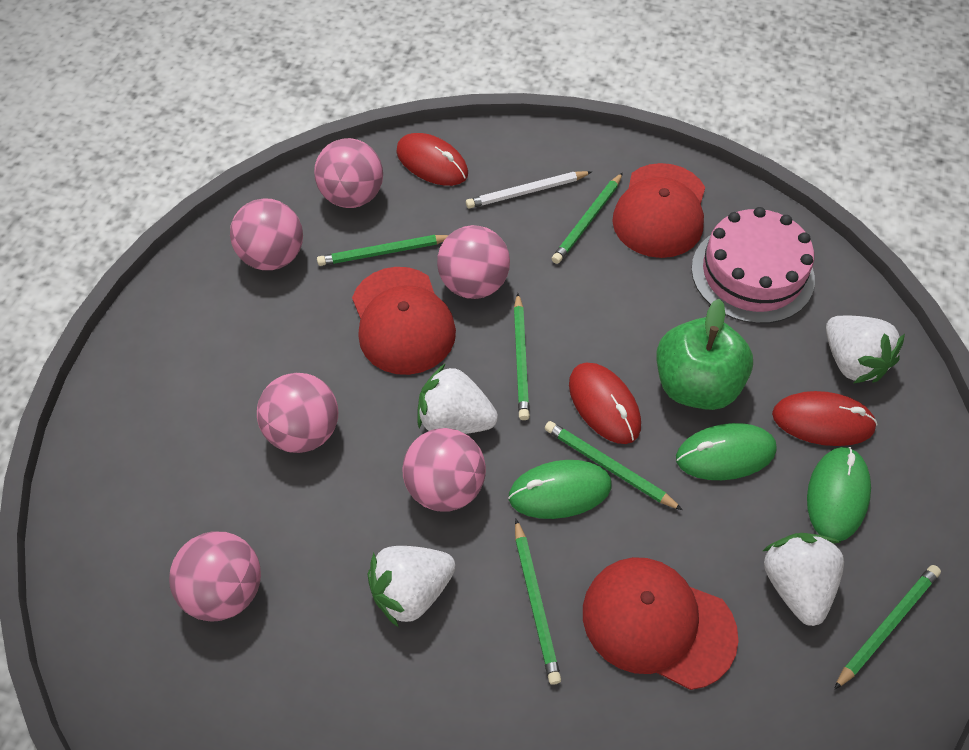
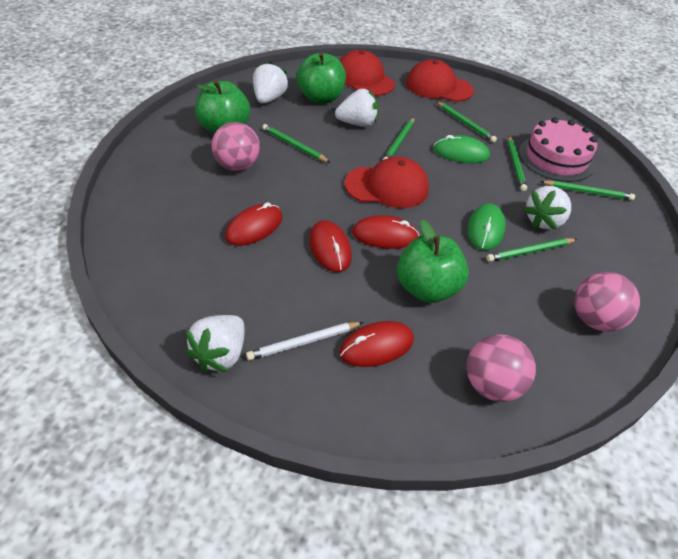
green apple: 1 -> 3
green mouse: 3 -> 2
pink ball: 6 -> 3
red mouse: 3 -> 4

